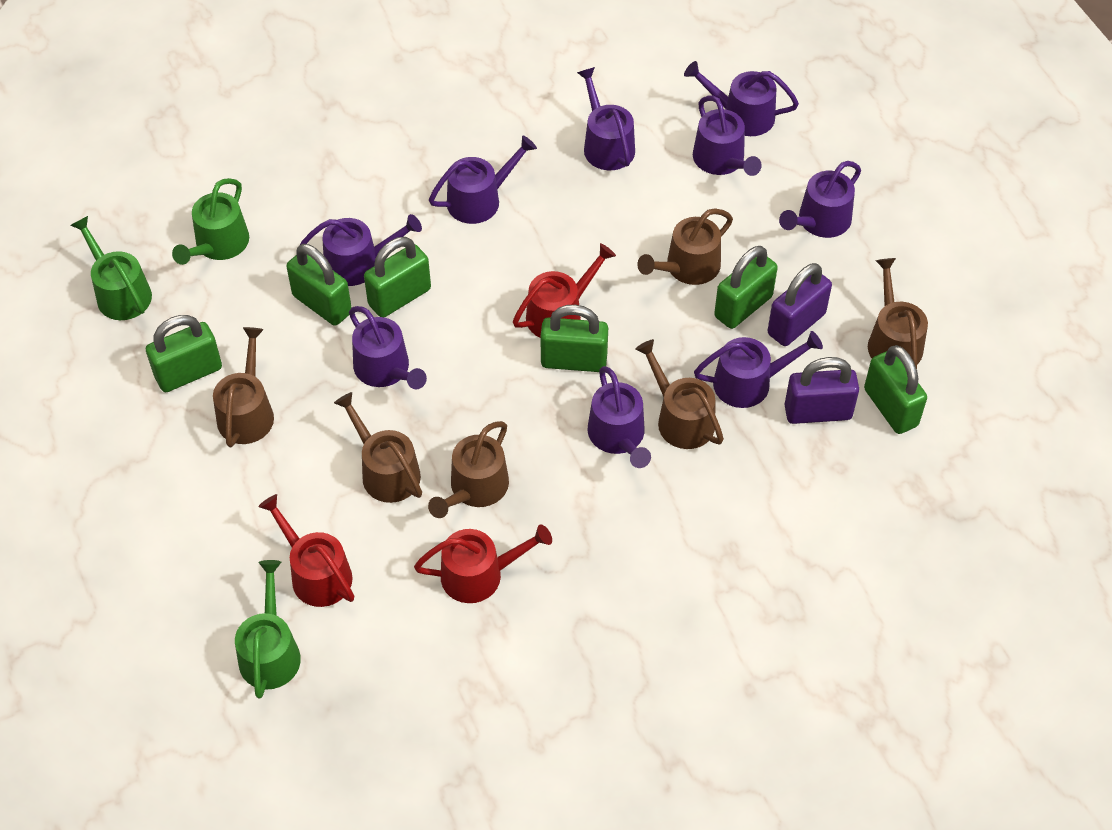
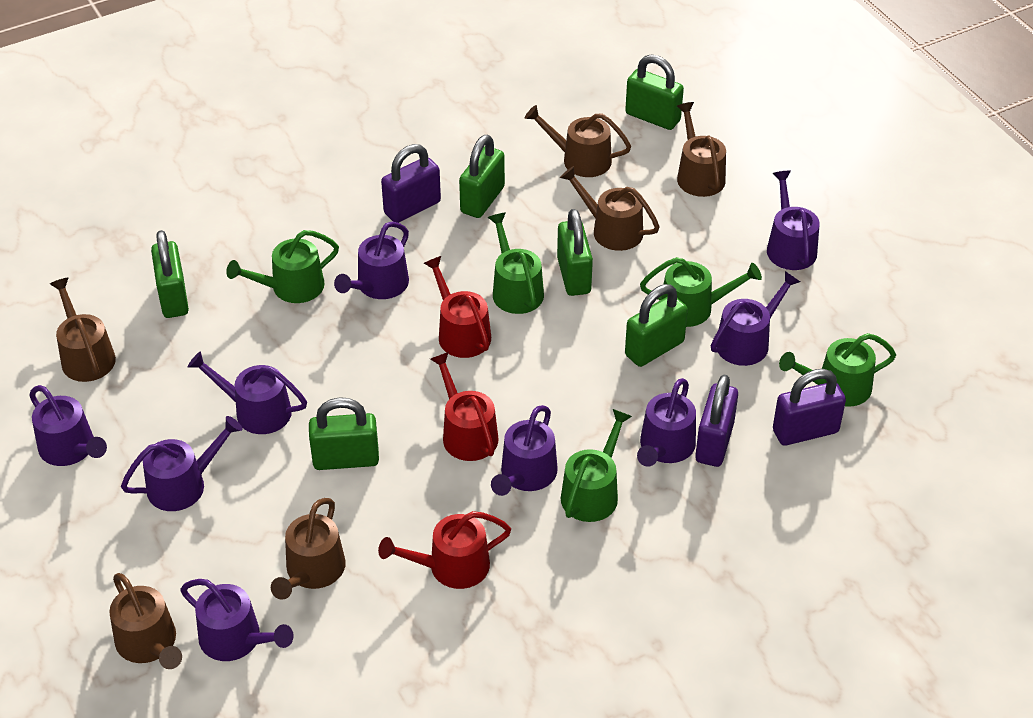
green watering can: 3 -> 5
purple padlock: 2 -> 3

